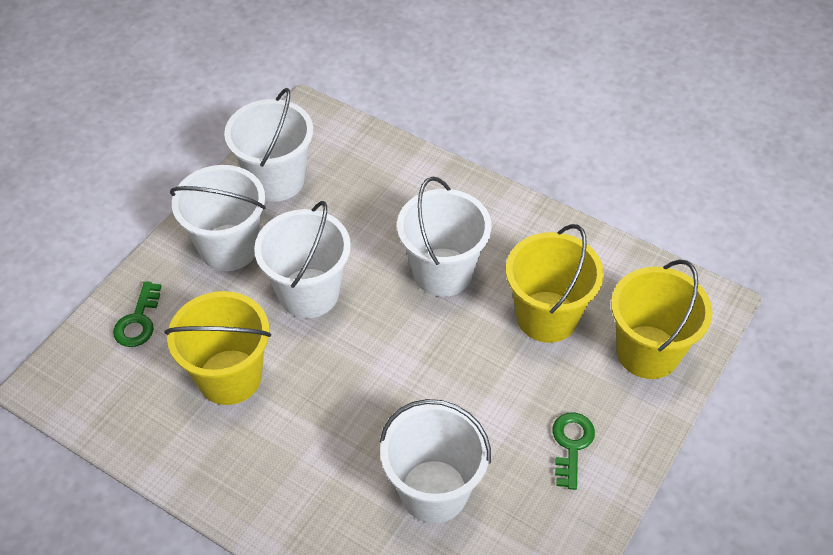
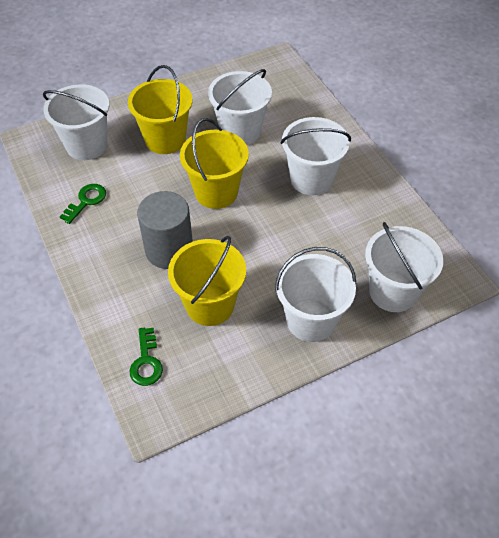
grey cylinder: 0 -> 1

